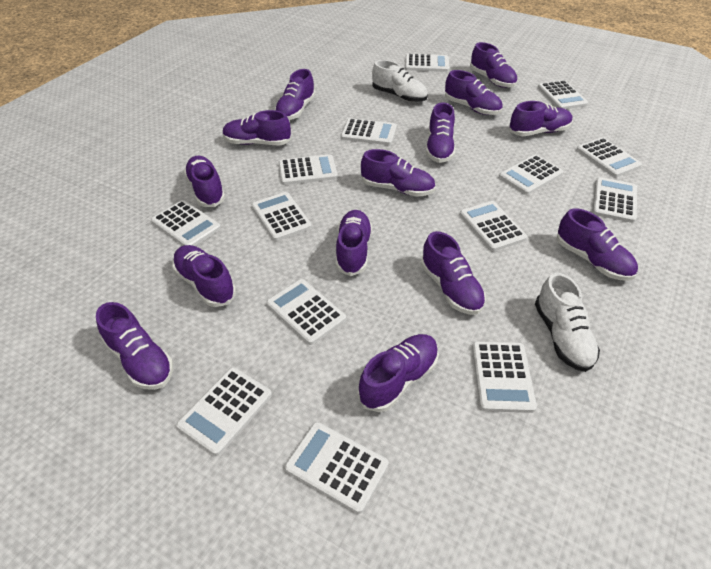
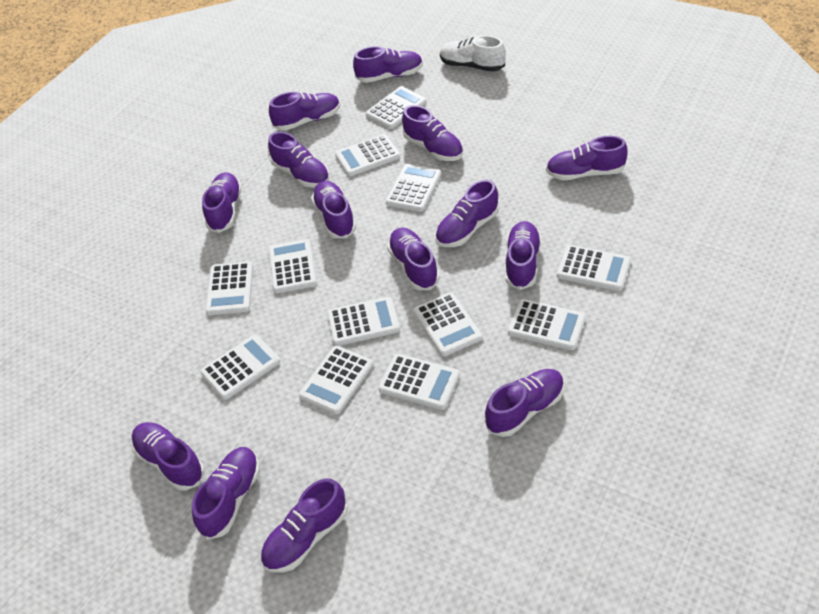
white calculator: 14 -> 12
white shoe: 2 -> 1

